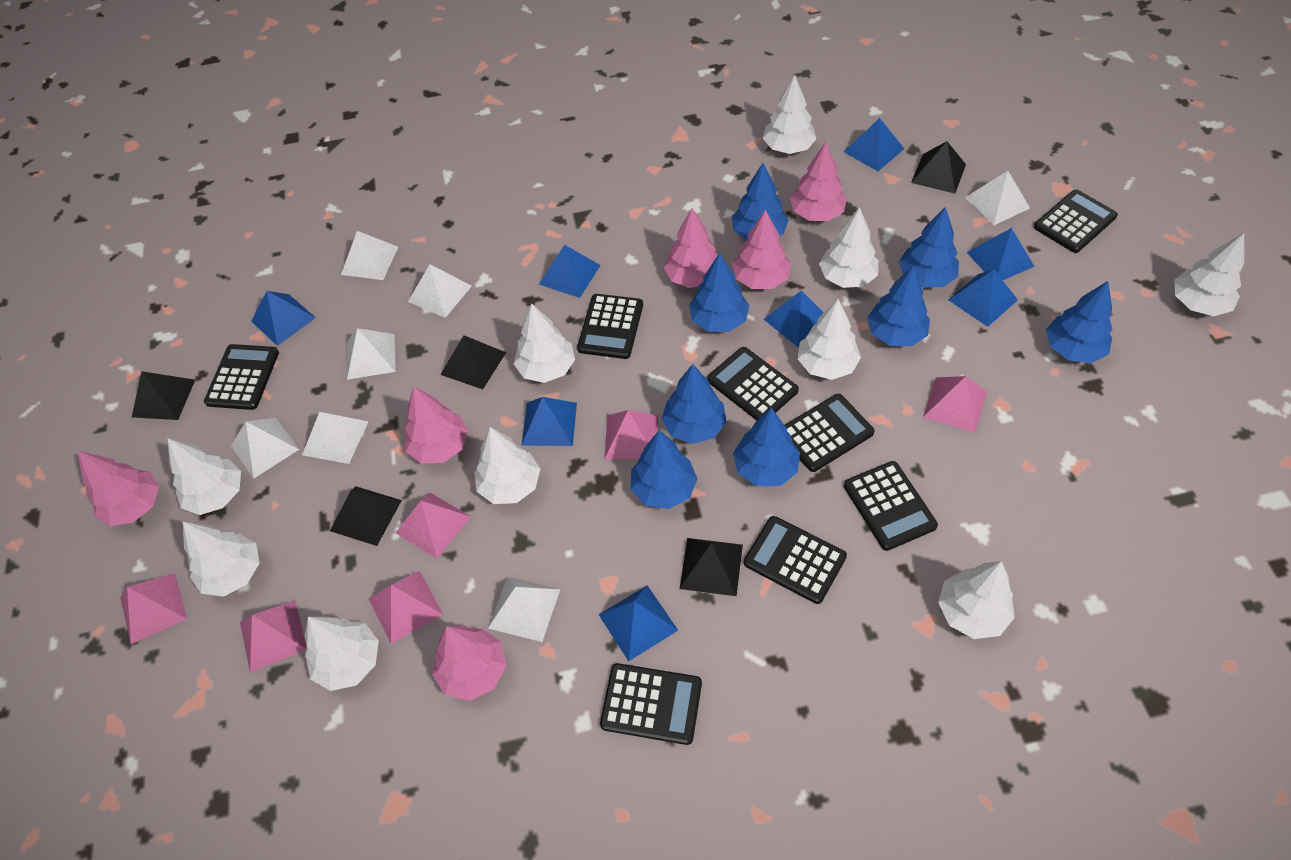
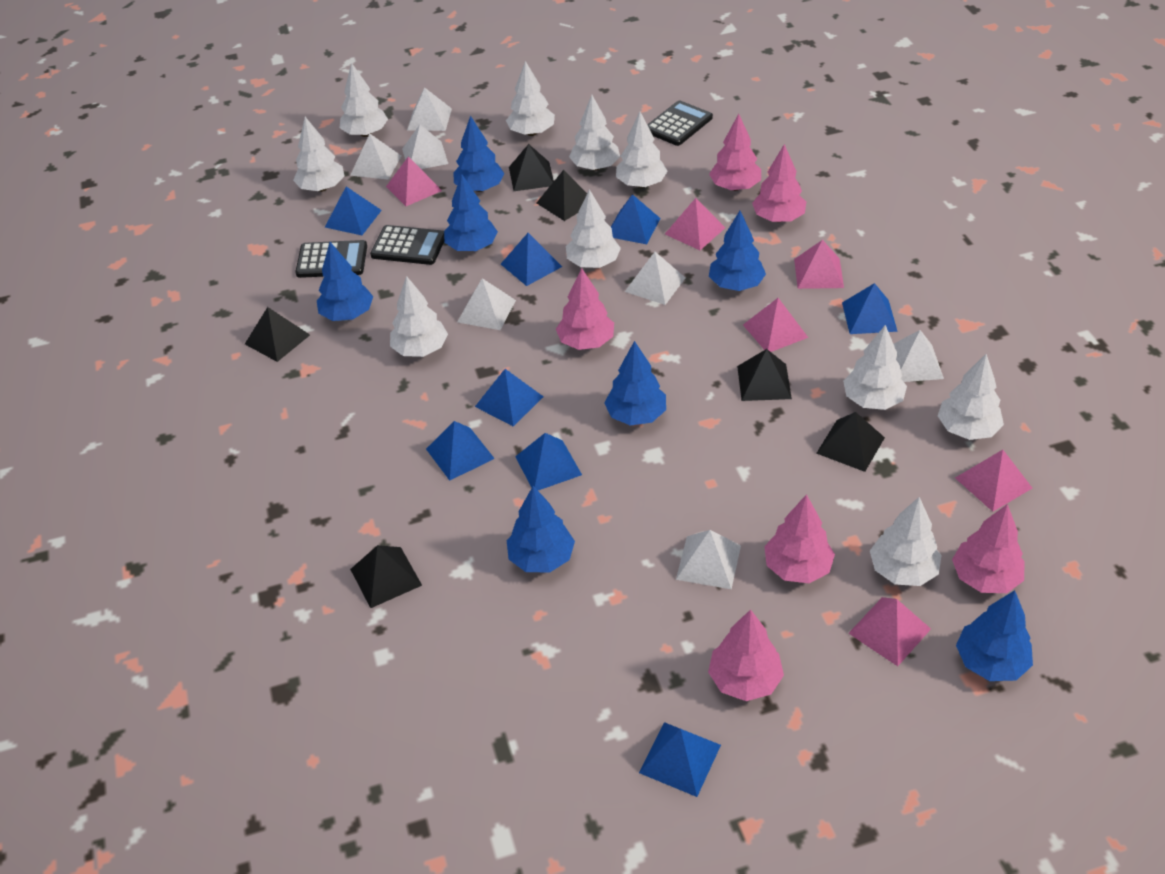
black calculator: 8 -> 3
black pyramid: 5 -> 6
blue tree: 8 -> 7

